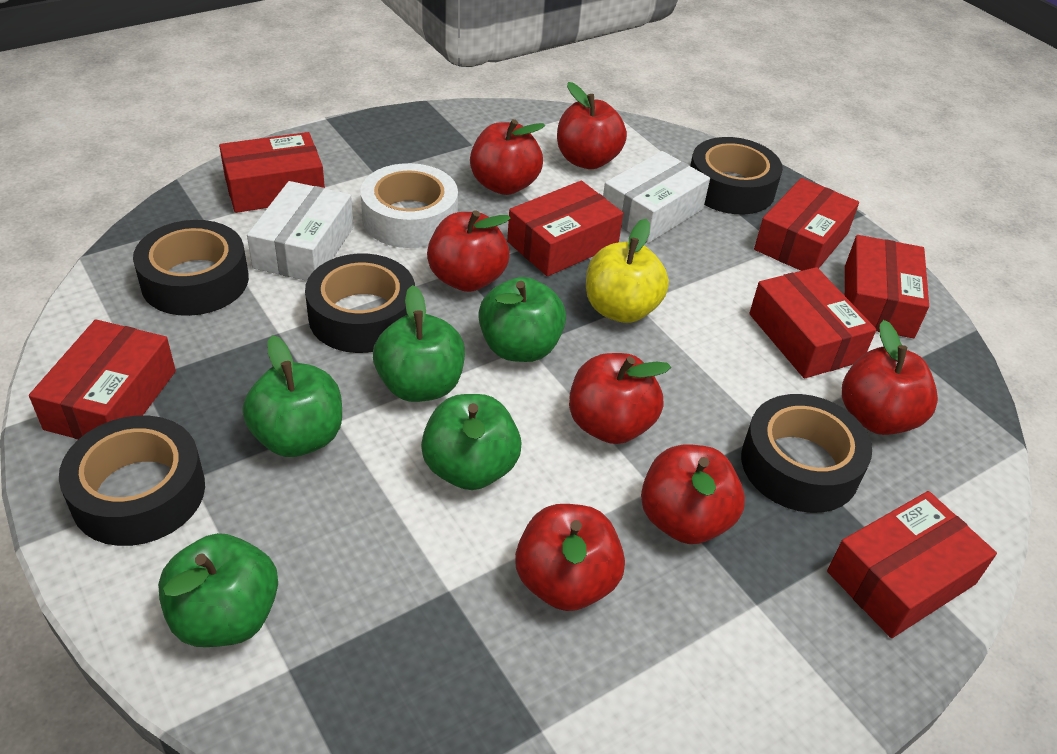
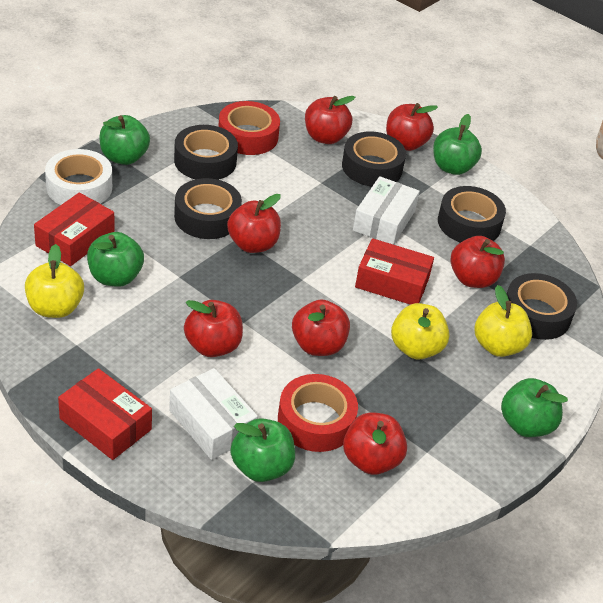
red box: 7 -> 3
red tape: 0 -> 2
yellow apple: 1 -> 3

